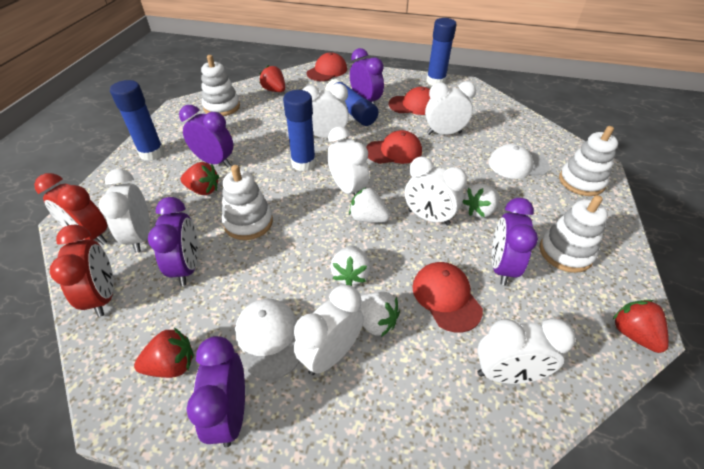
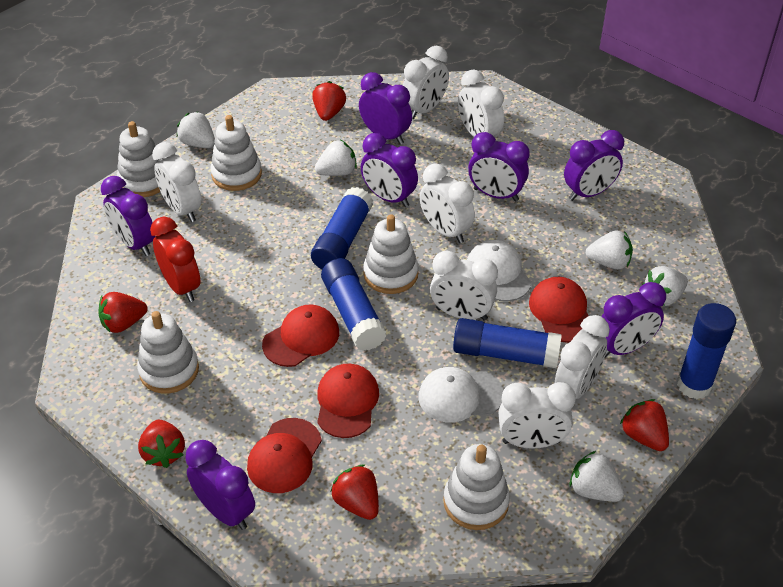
purple clock: 5 -> 7
red clock: 2 -> 1
red strawberry: 4 -> 5
white stacking toy: 4 -> 5
white strawberry: 4 -> 5

